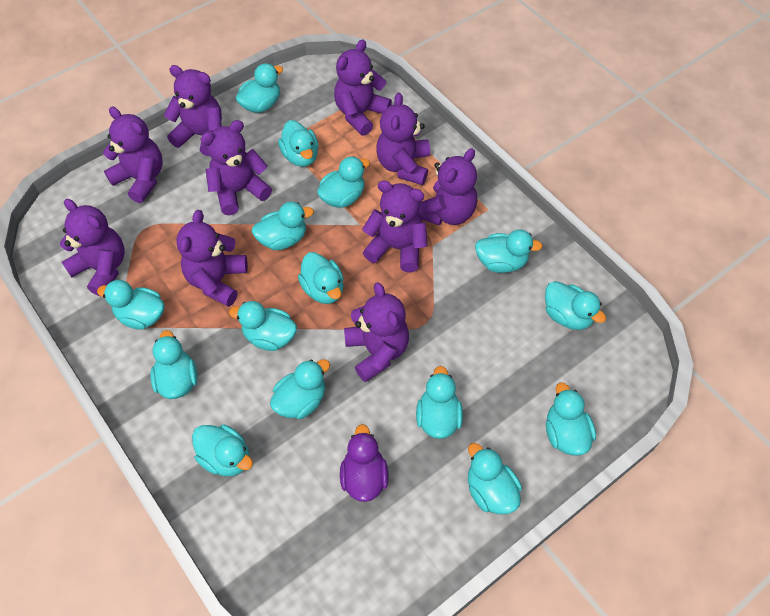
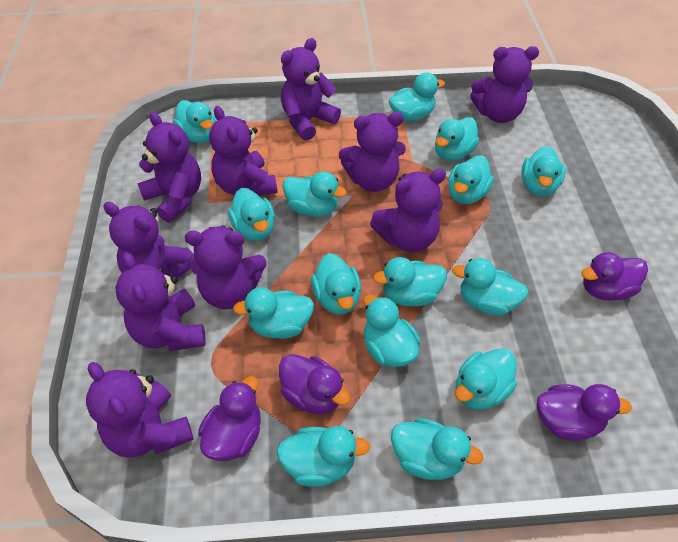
purple duck: 1 -> 4

